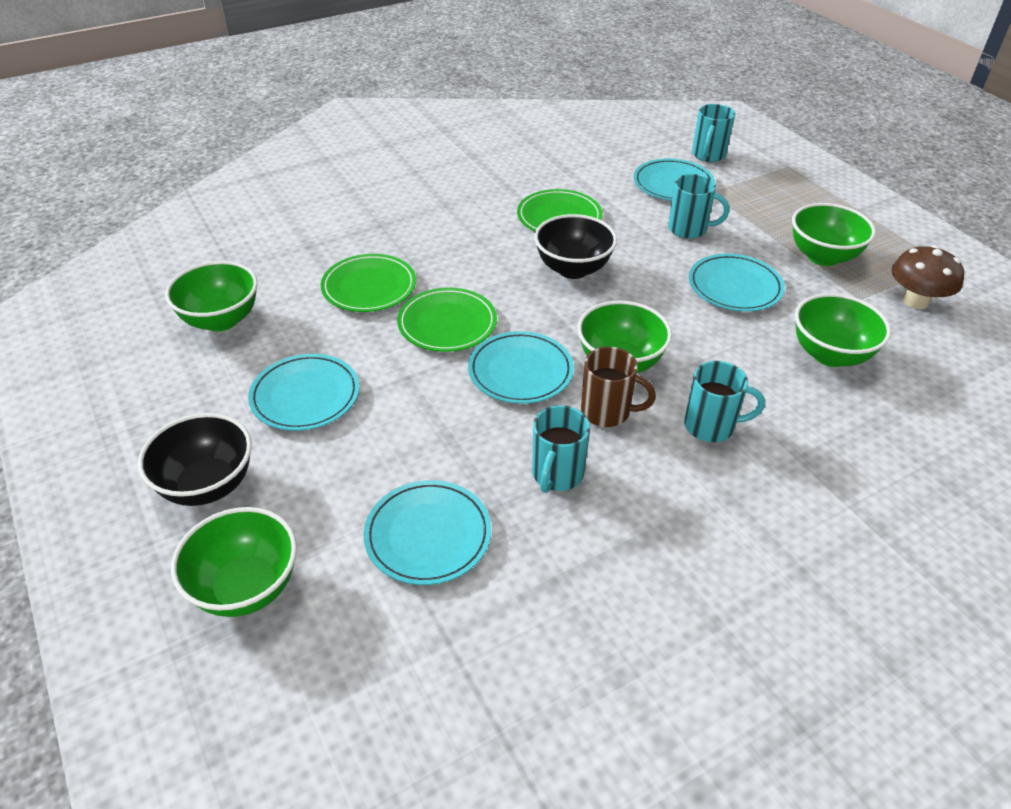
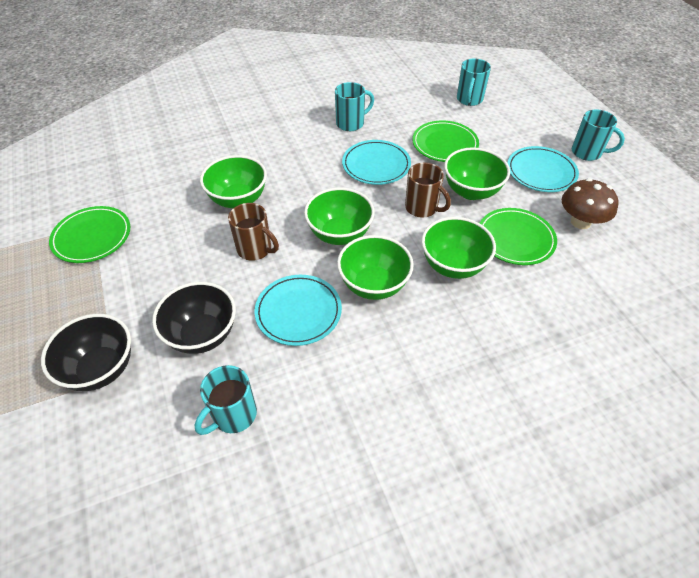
brown mug: 1 -> 2
turquoise plate: 5 -> 3

